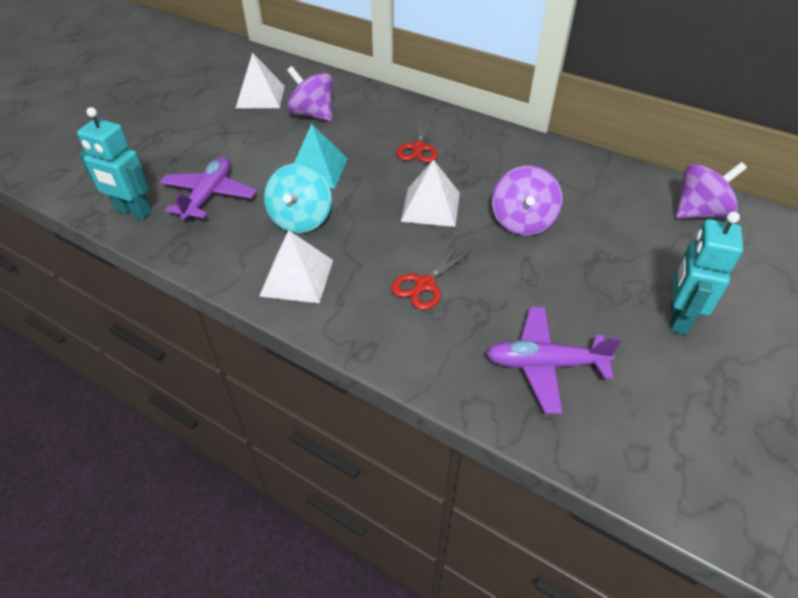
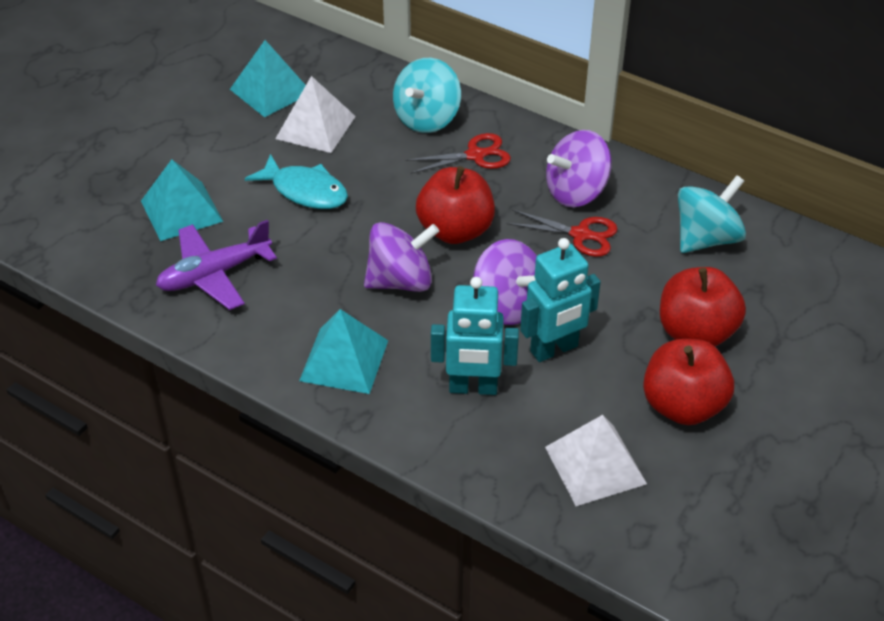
purple plane: 2 -> 1
red apple: 0 -> 3
turquoise fish: 0 -> 1
turquoise pyramid: 1 -> 3
turquoise spinning top: 1 -> 2
white pyramid: 3 -> 2

